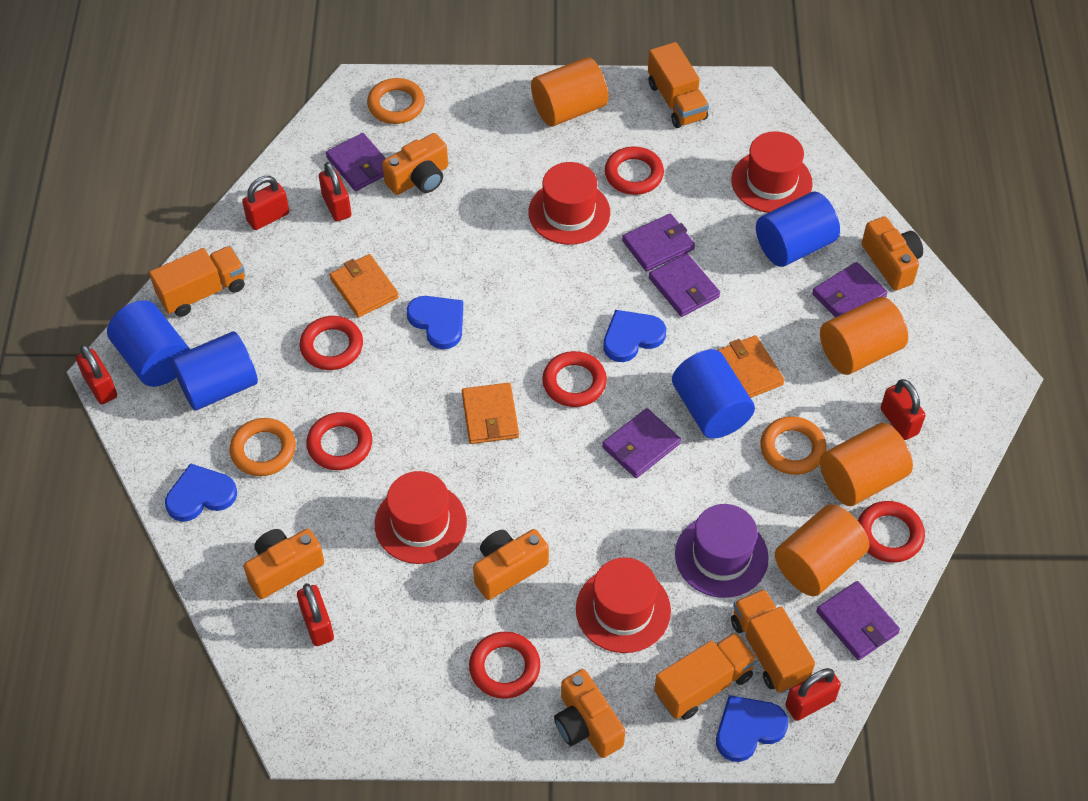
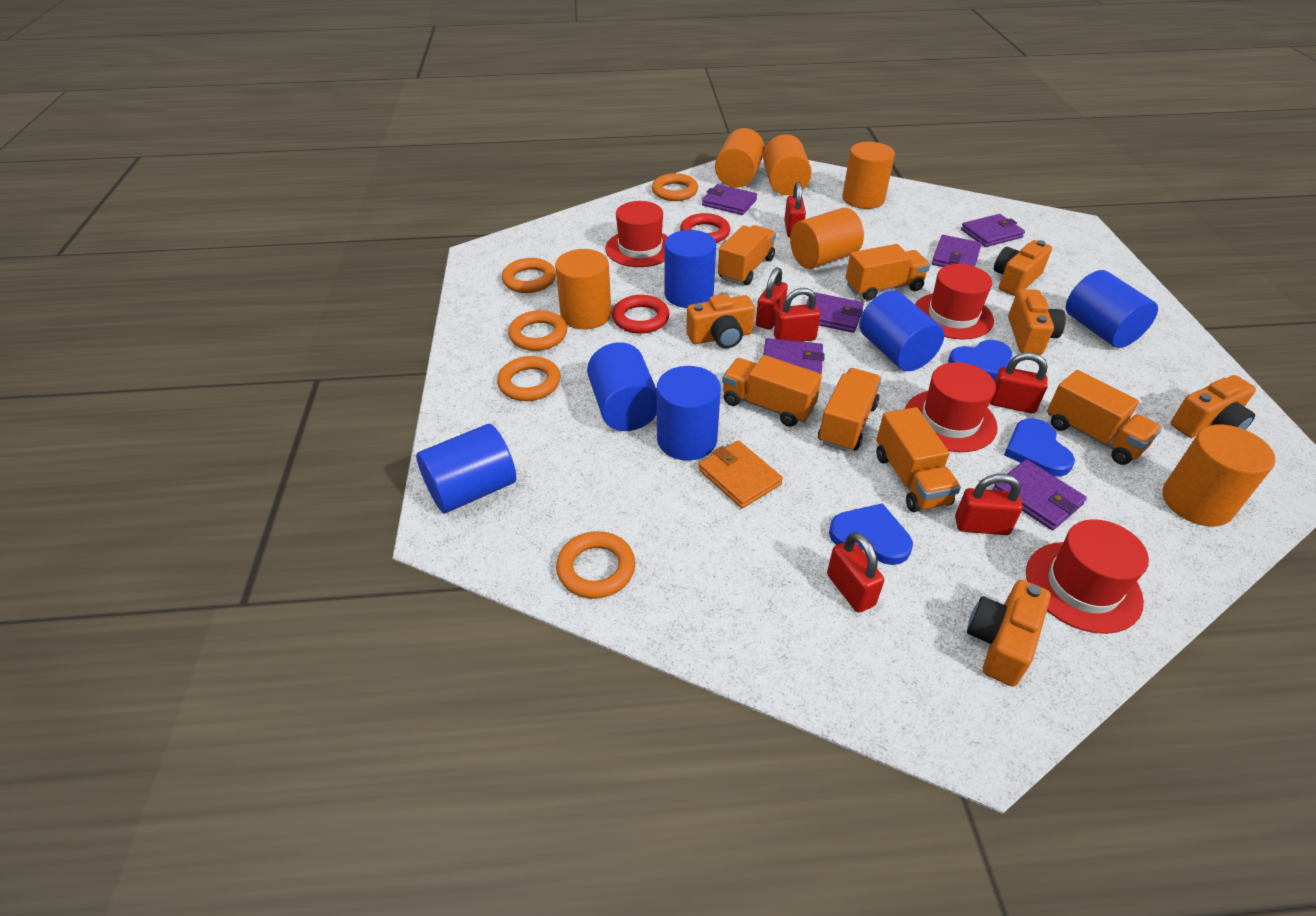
blue cylinder: 4 -> 6
blue heart: 4 -> 3
orange cylinder: 4 -> 6
orange ring: 3 -> 5
orange truck: 4 -> 6
orange wallet: 3 -> 1
purple hat: 1 -> 0
red ring: 6 -> 2

